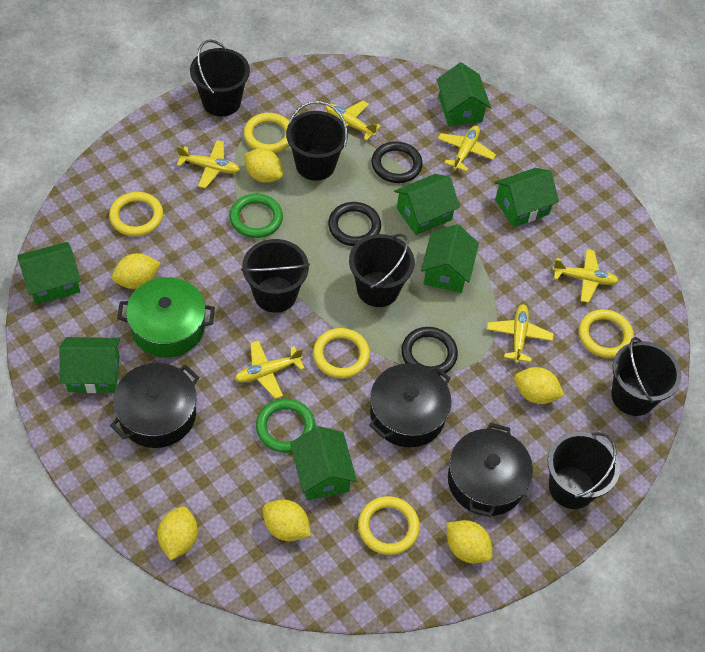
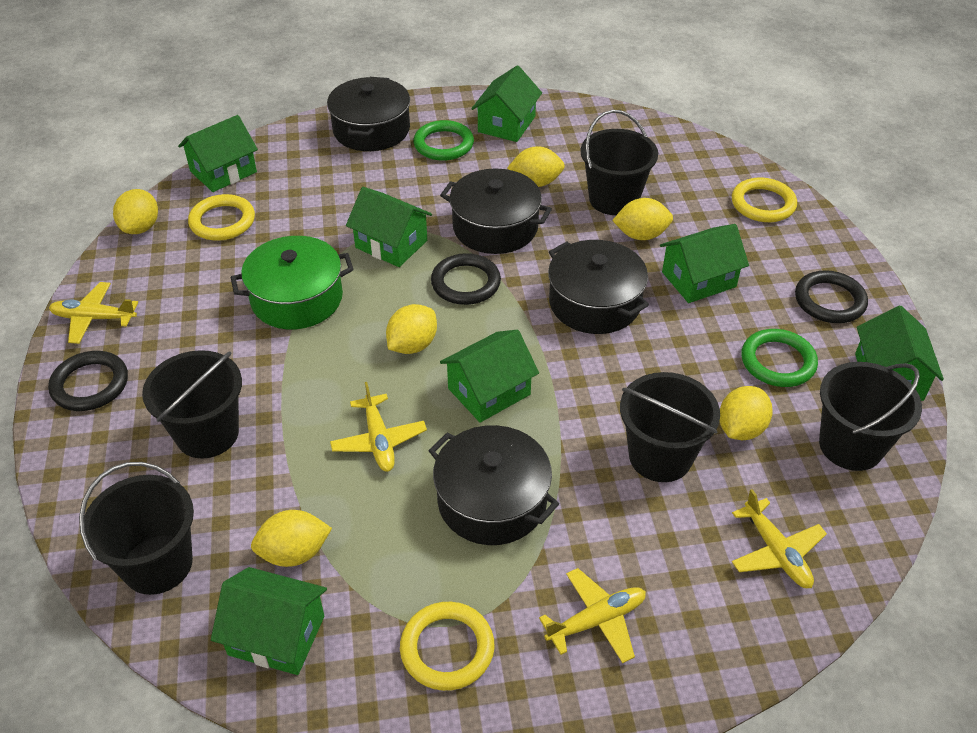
black bucket: 6 -> 5
black pot: 3 -> 4
yellow plane: 6 -> 4
yellow ring: 5 -> 3

